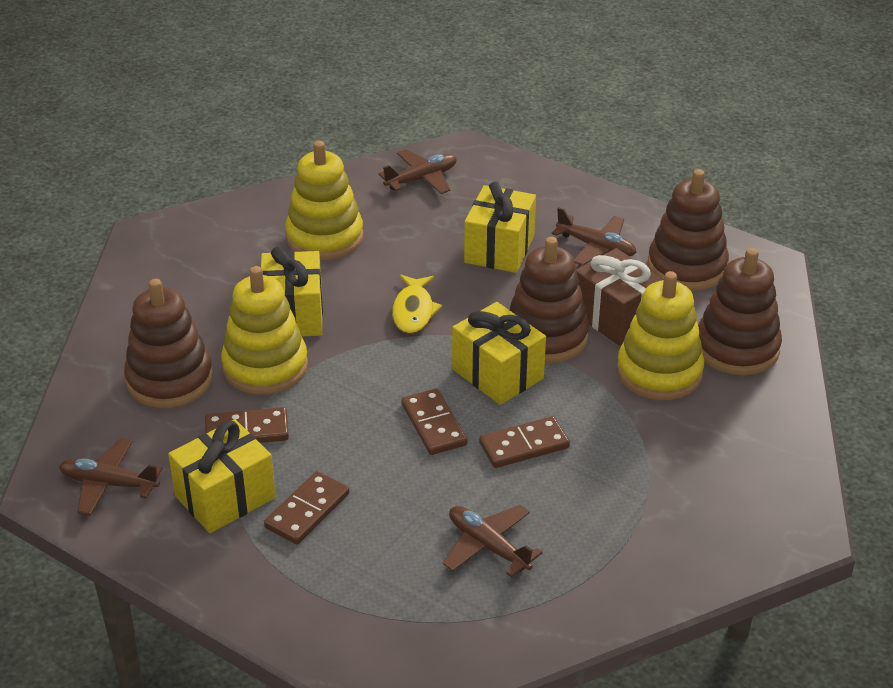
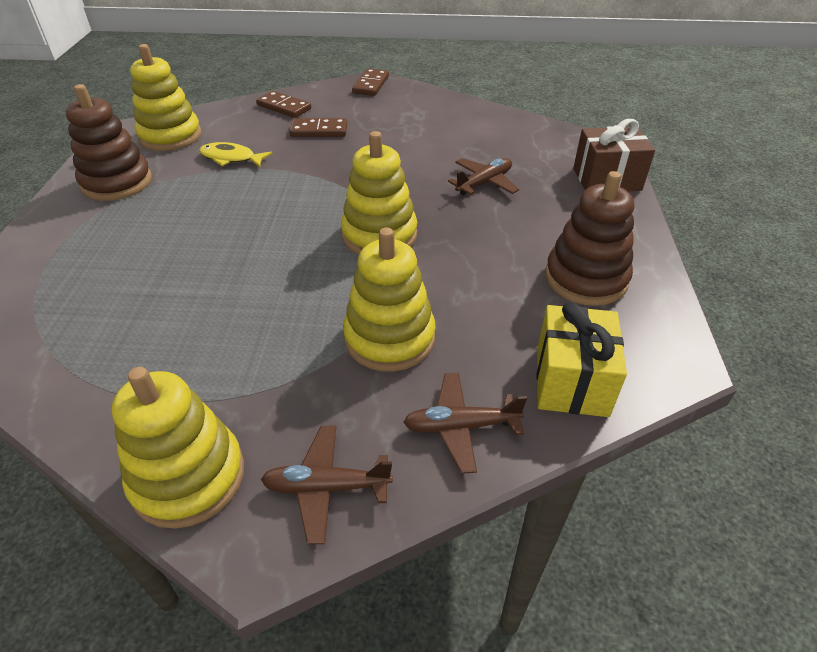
brown domino: 4 -> 3
brown plane: 4 -> 3
brown stacking toy: 4 -> 2
yellow gift: 4 -> 1
yellow stacking toy: 3 -> 4

